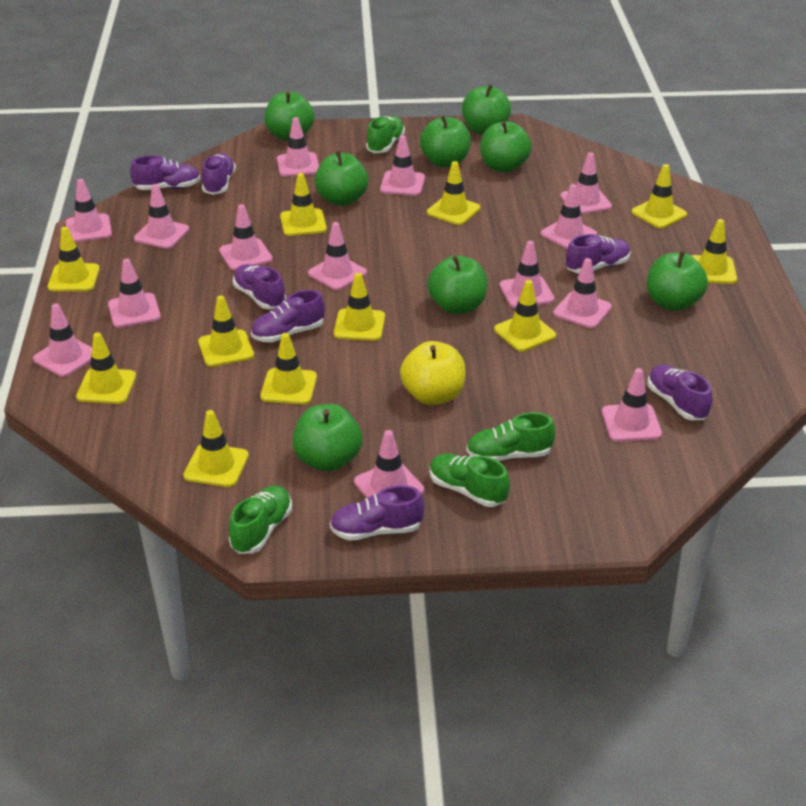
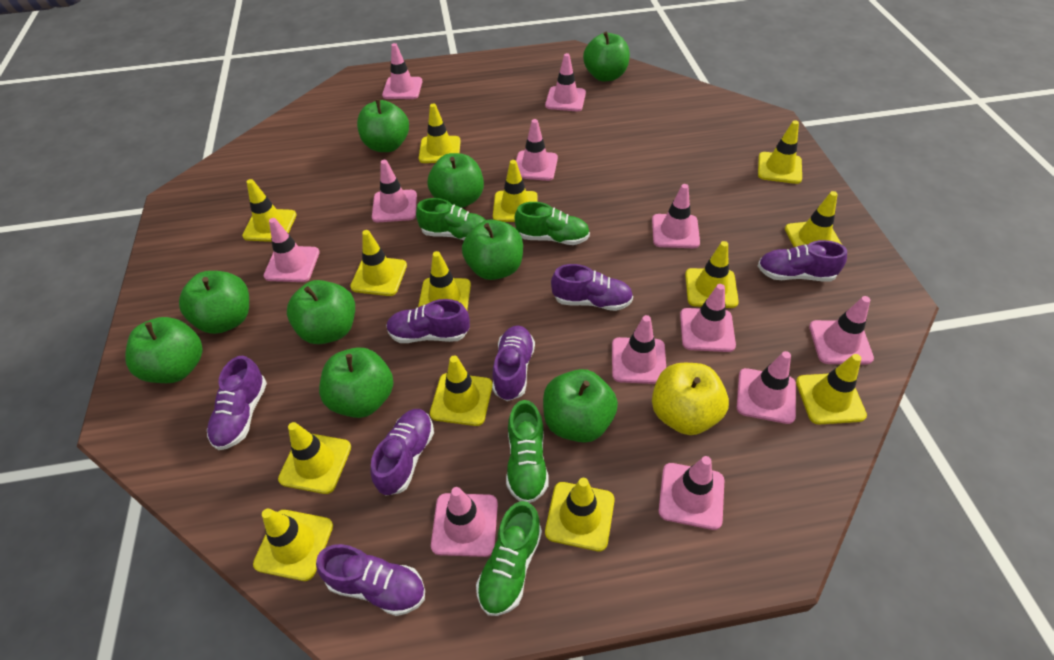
green apple: 8 -> 9
pink traffic cone: 14 -> 12
yellow traffic cone: 11 -> 13

